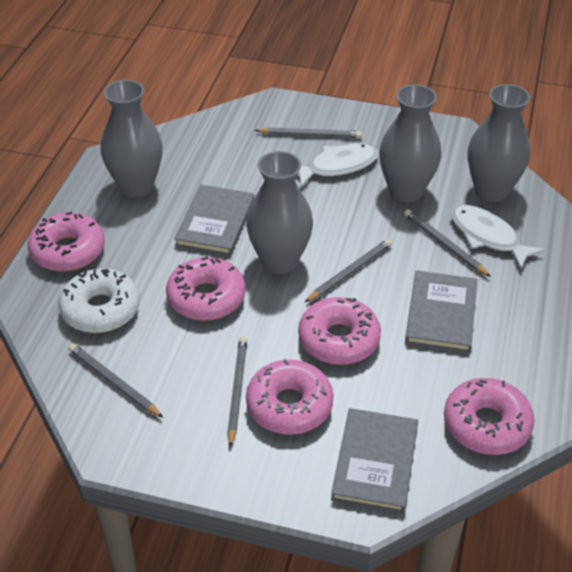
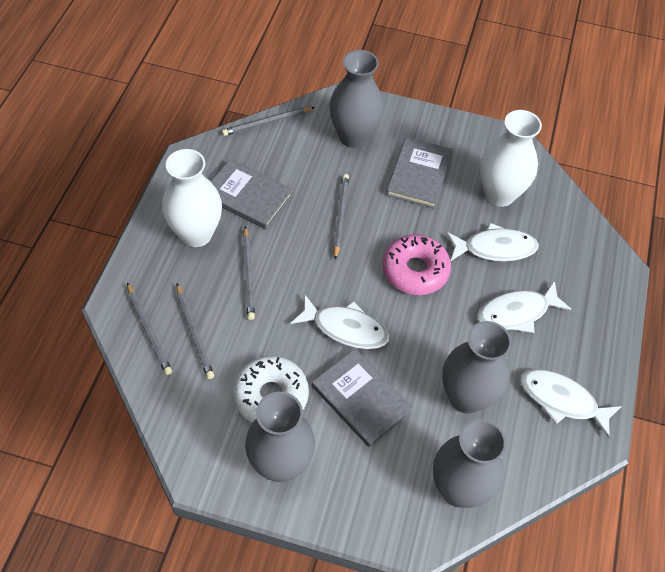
pink donut: 5 -> 1
white fish: 2 -> 4
white vase: 0 -> 2

